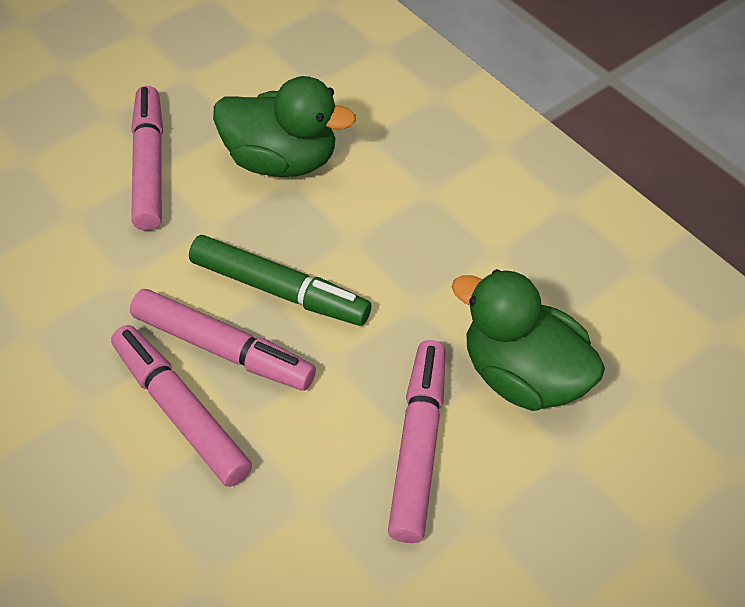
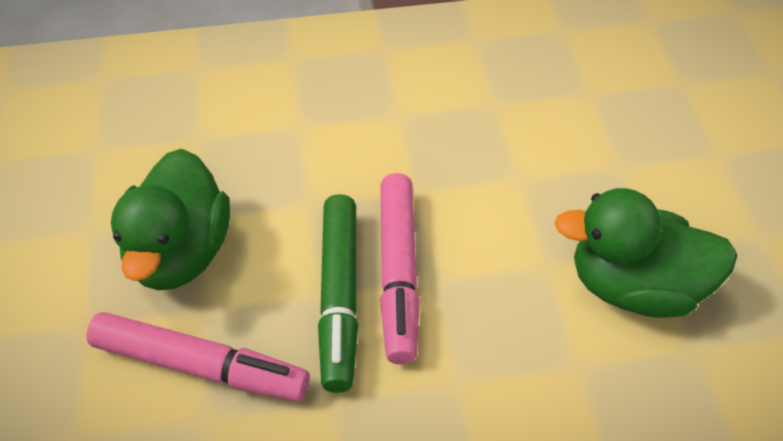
pink marker: 4 -> 2

